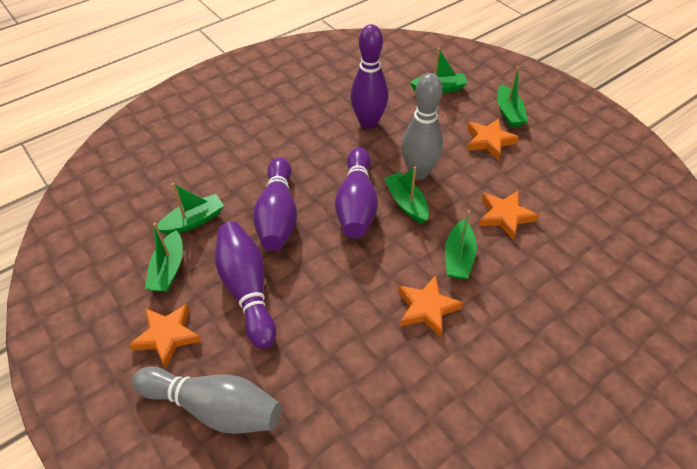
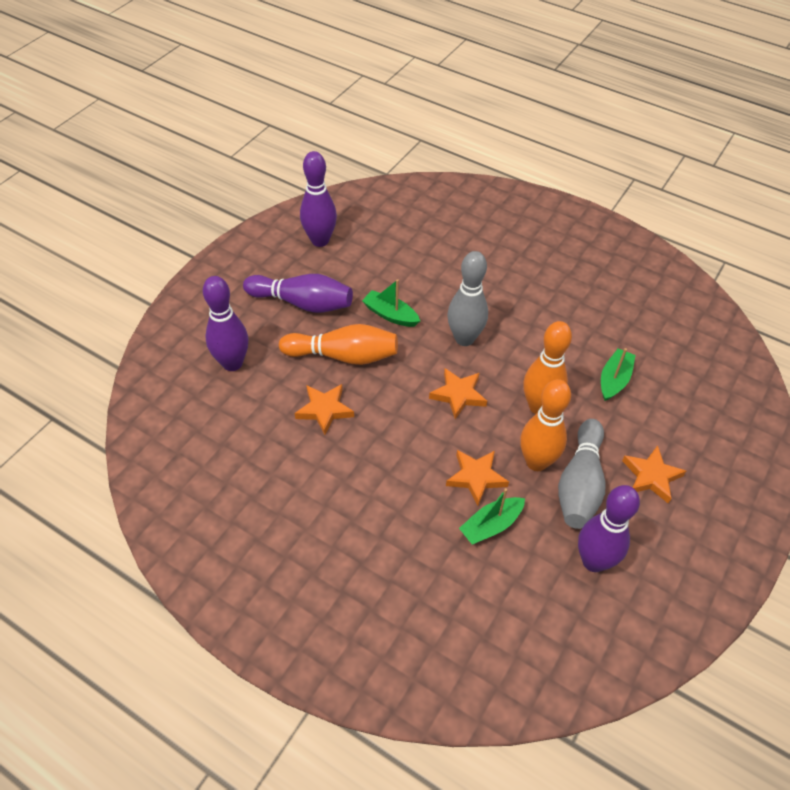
green boat: 6 -> 3
orange bowling pin: 0 -> 3

